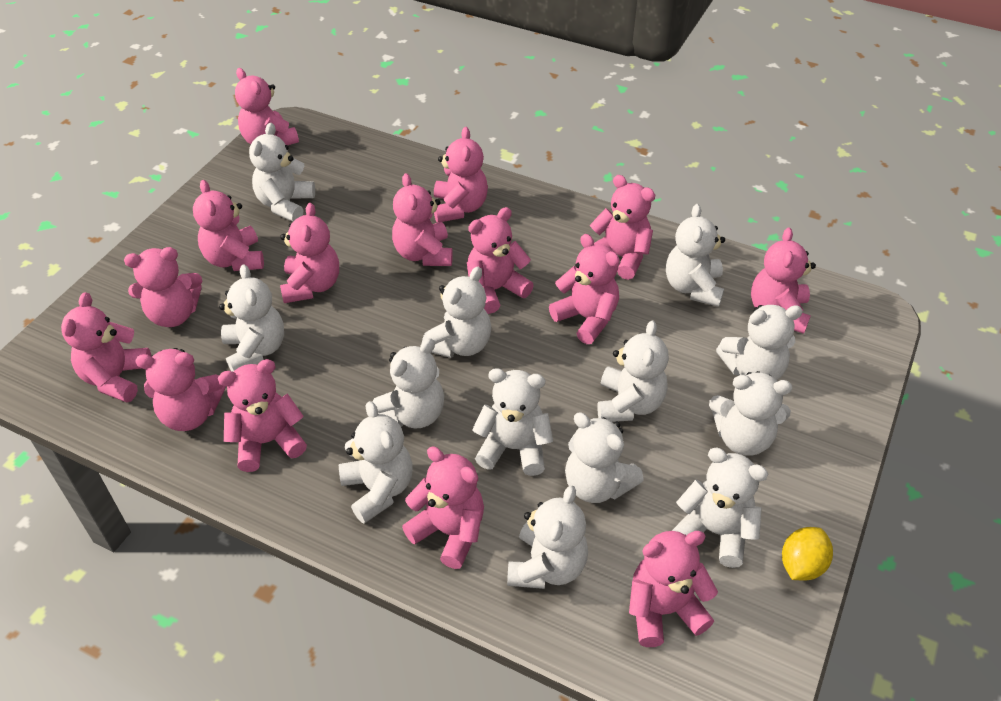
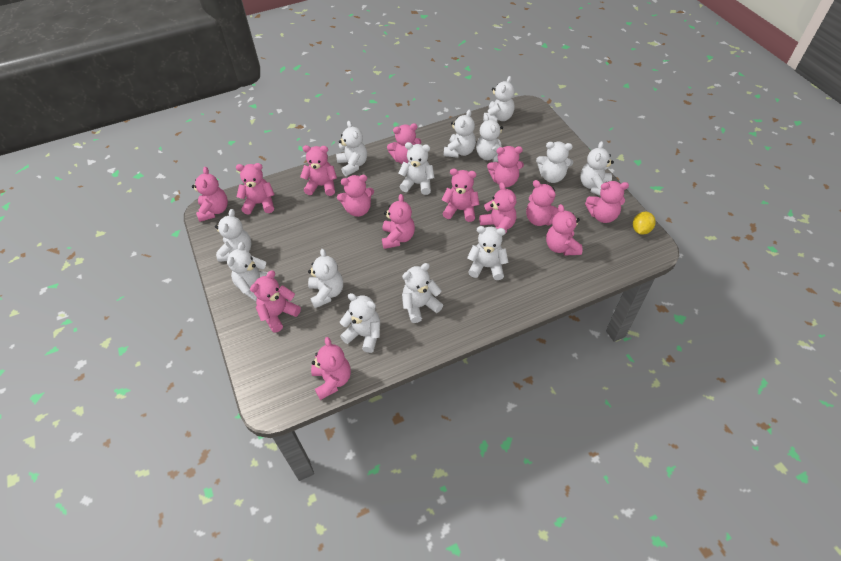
pink teddy bear: 15 -> 14

